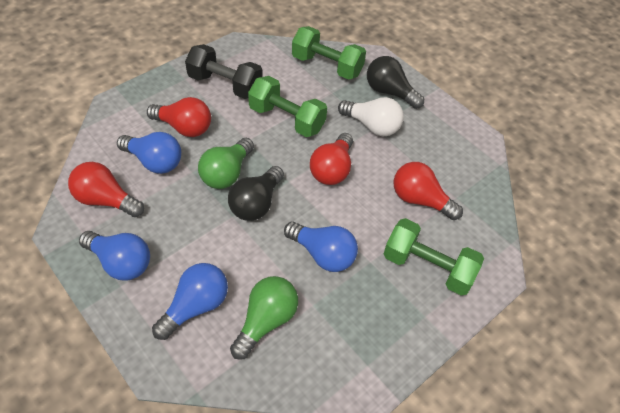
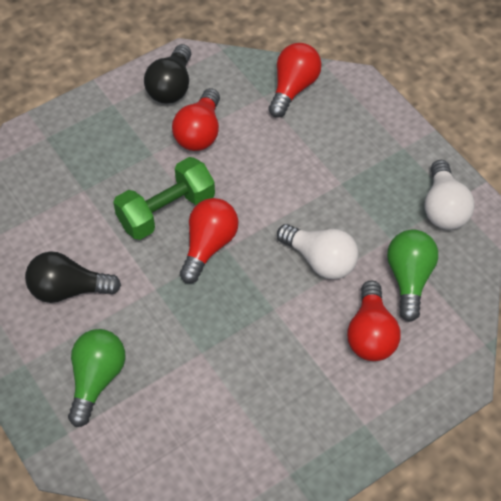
black dumbbell: 1 -> 0
blue light bulb: 4 -> 0
green dumbbell: 3 -> 1
white light bulb: 1 -> 2

